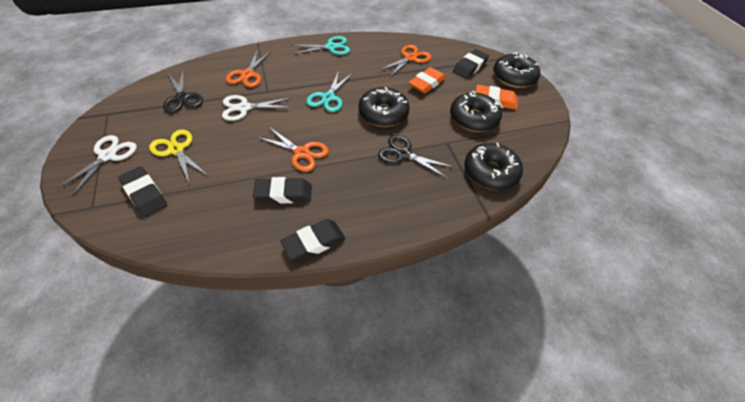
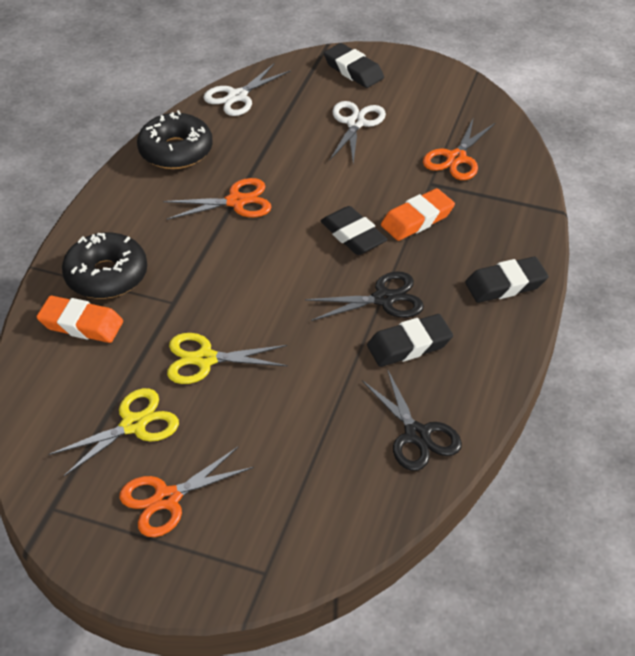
black donut: 4 -> 2
turquoise scissors: 2 -> 0
yellow scissors: 1 -> 2

